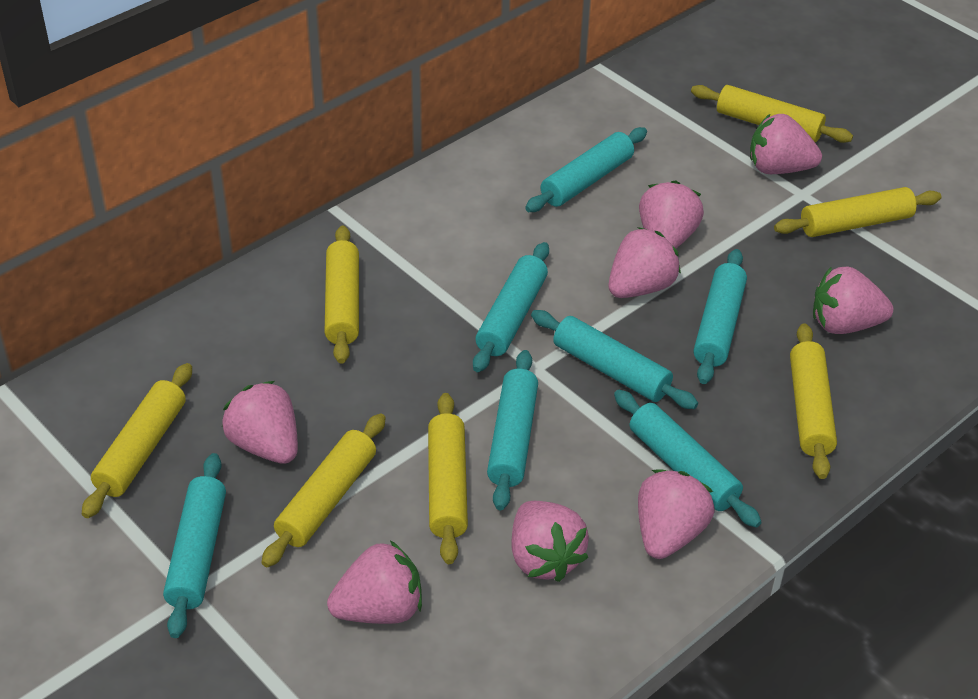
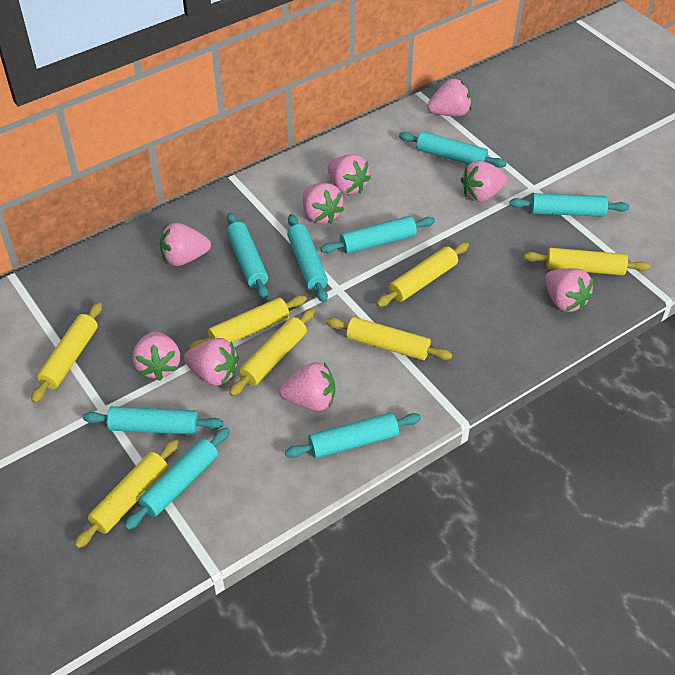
pink strawberry: 8 -> 9
turquoise rolling pin: 7 -> 8

